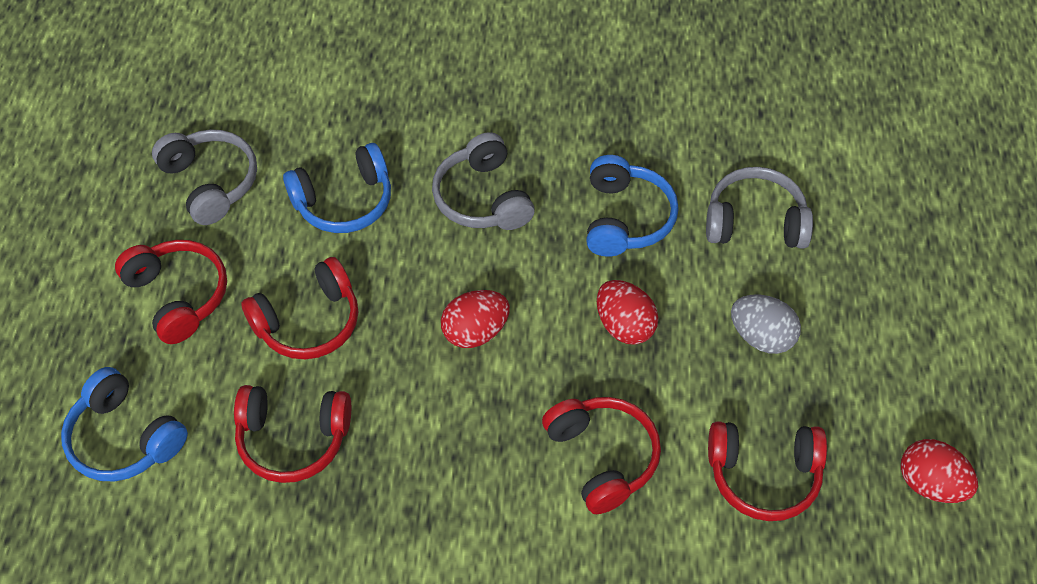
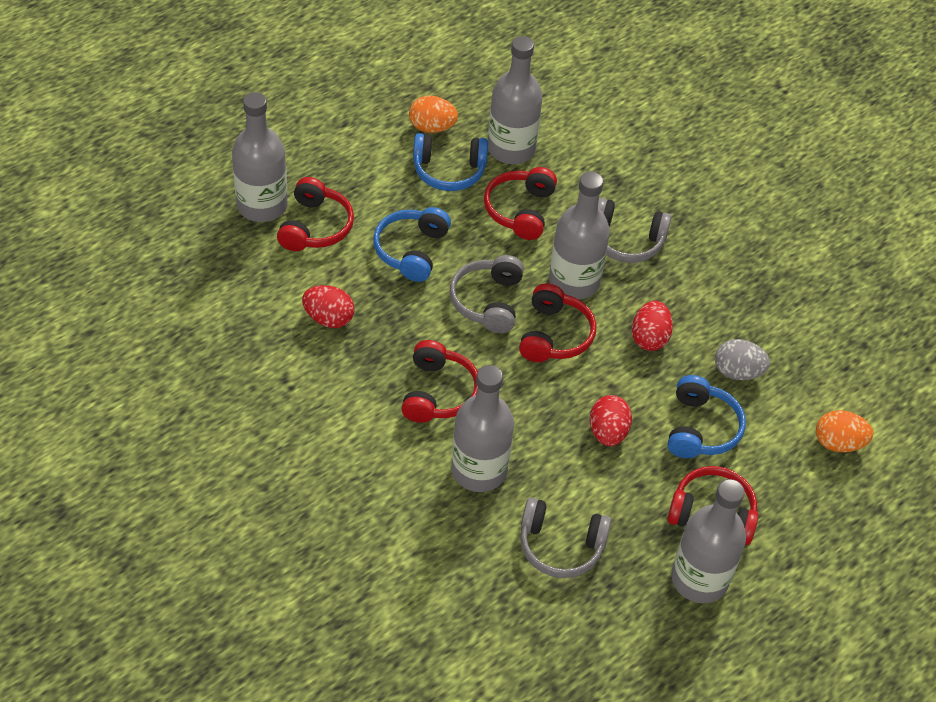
grey bottle: 0 -> 5
orange egg: 0 -> 2

